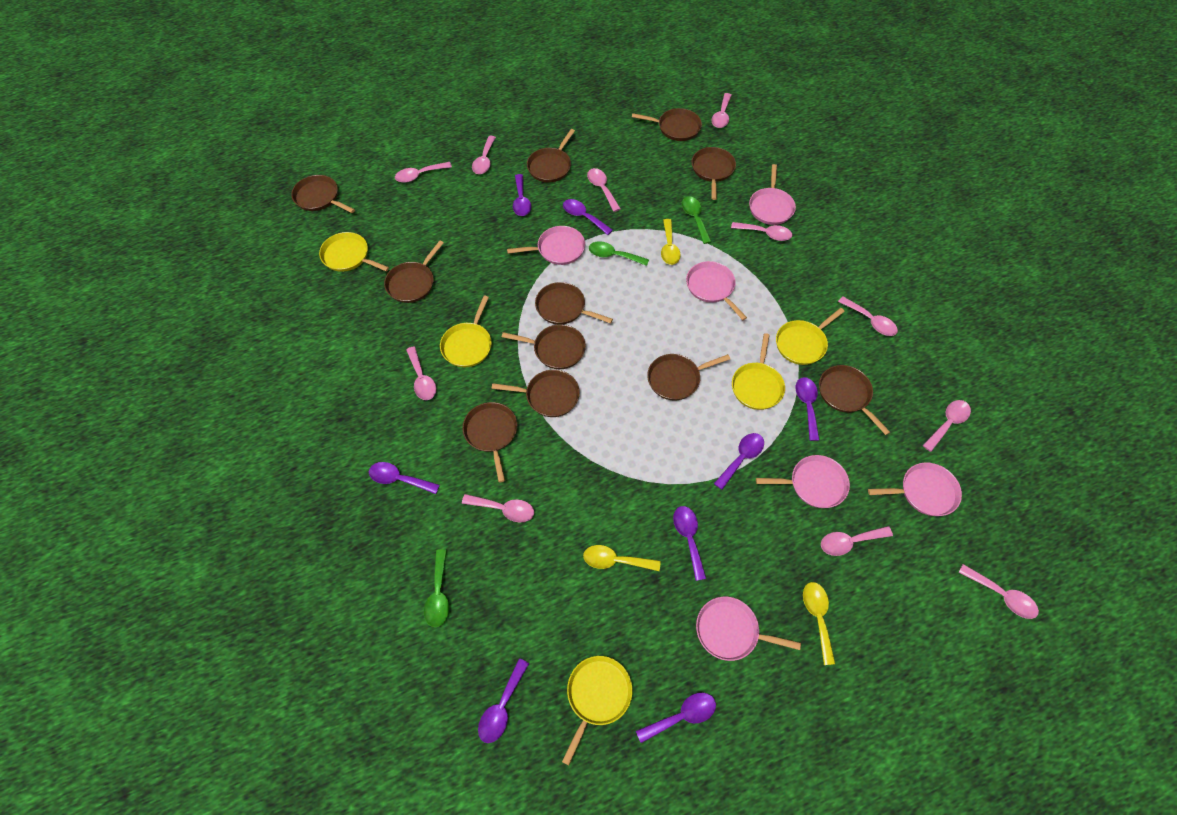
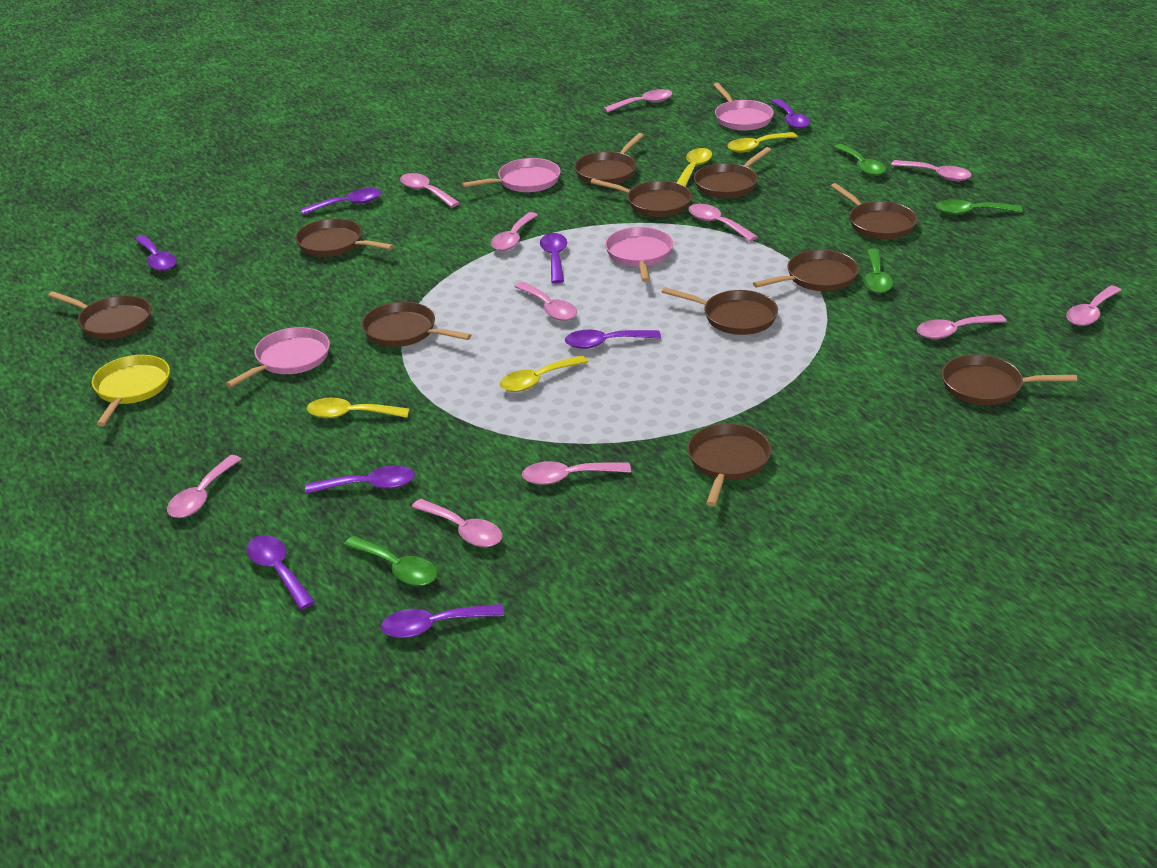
green spoon: 3 -> 4
pink pan: 6 -> 4
yellow pan: 5 -> 1
yellow spoon: 3 -> 4

